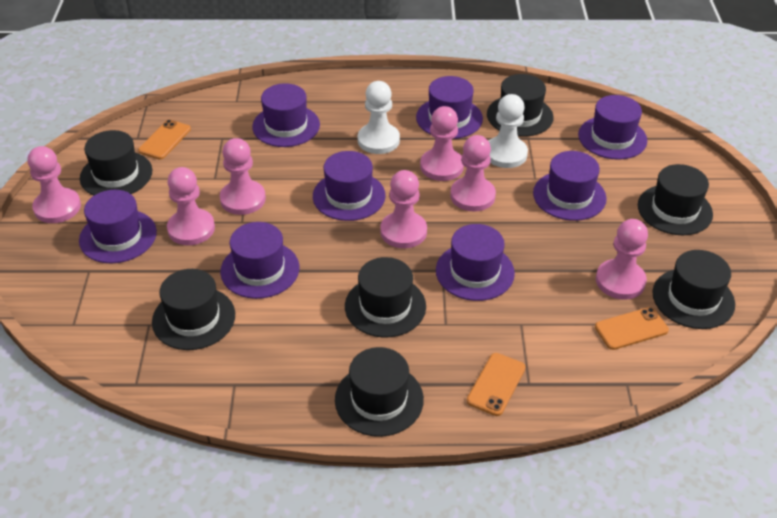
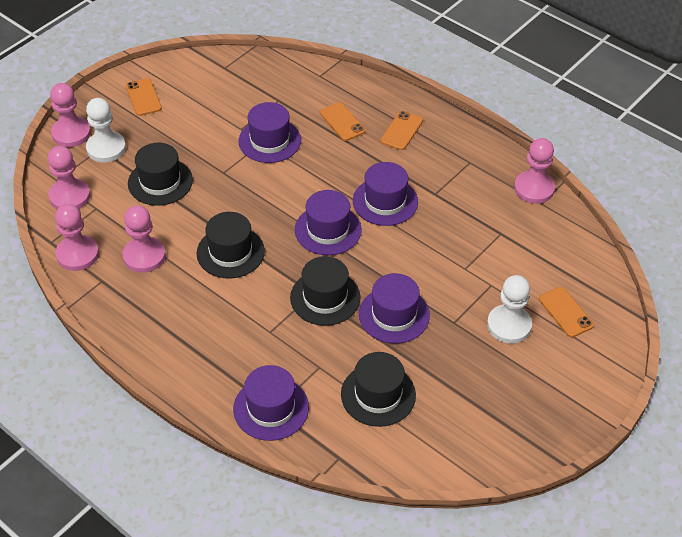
black hat: 7 -> 4
orange phone: 3 -> 4
pink pawn: 7 -> 5
purple hat: 8 -> 5

